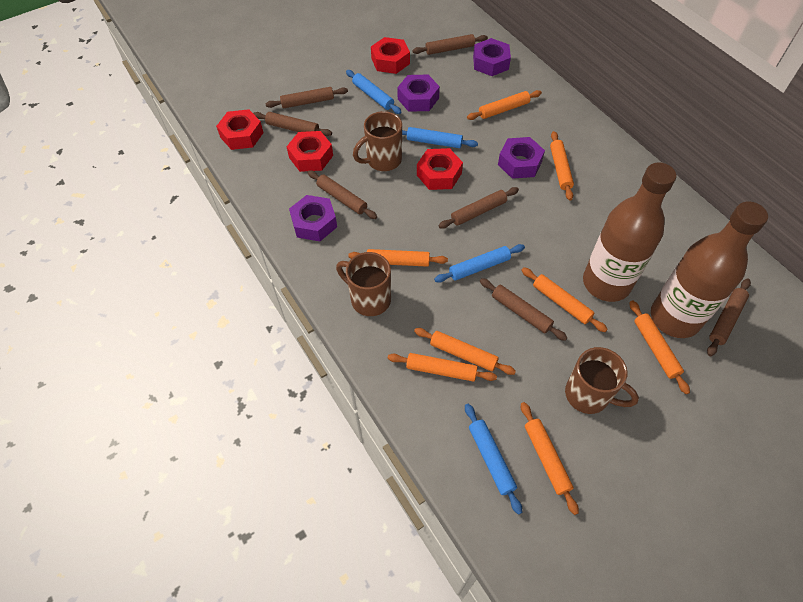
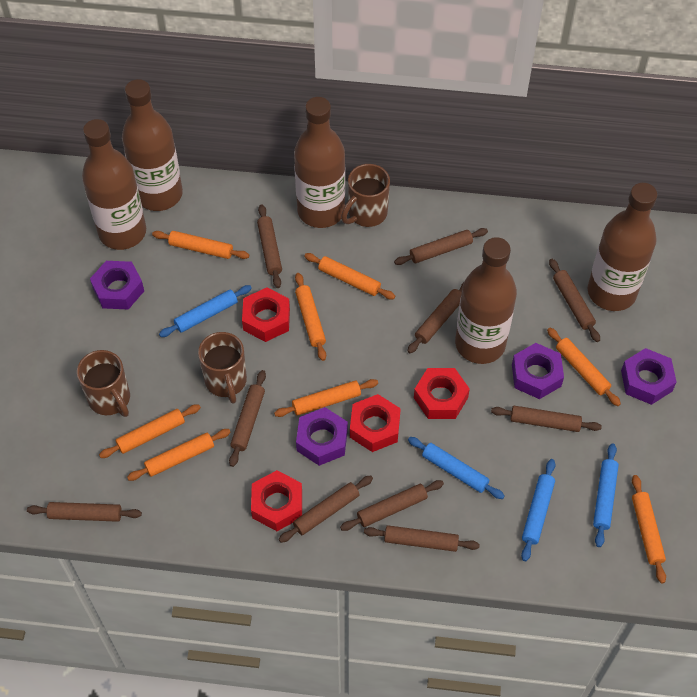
brown bottle: 2 -> 5
brown rolling pin: 7 -> 10

